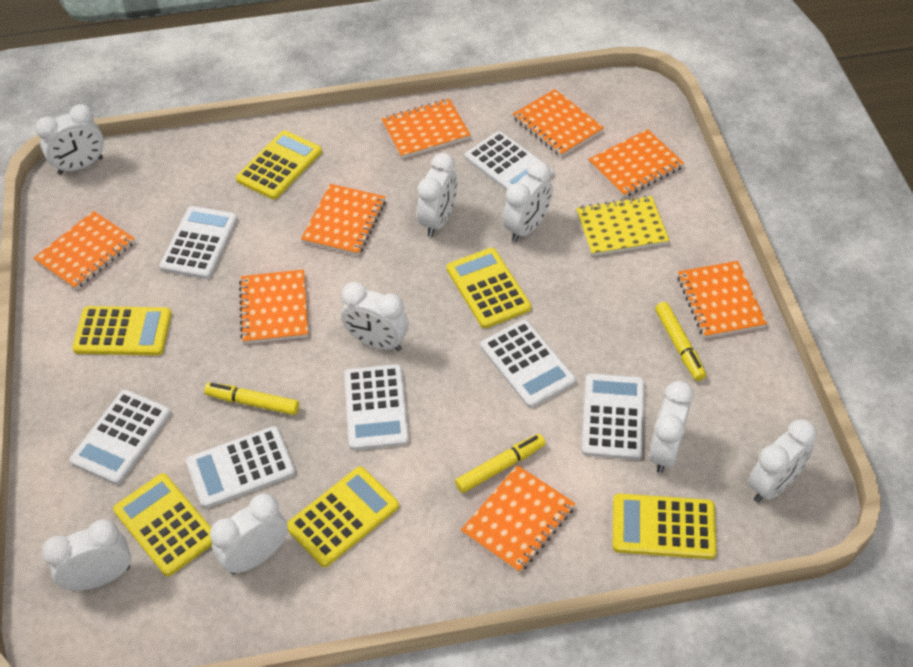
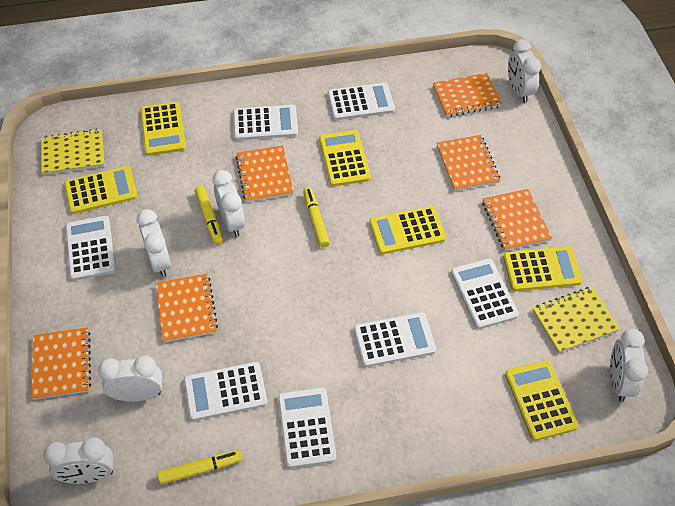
orange notebook: 8 -> 6
white clock: 8 -> 6
yellow notebook: 1 -> 2

